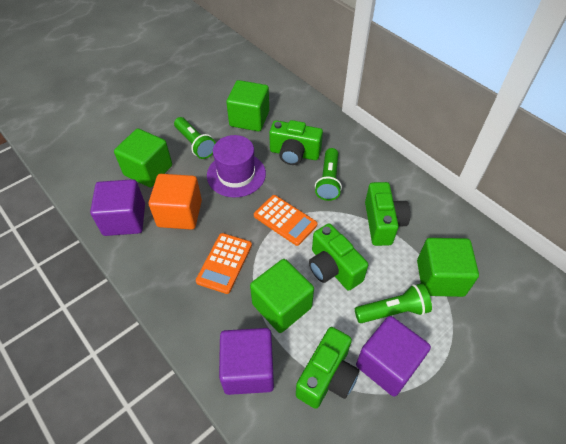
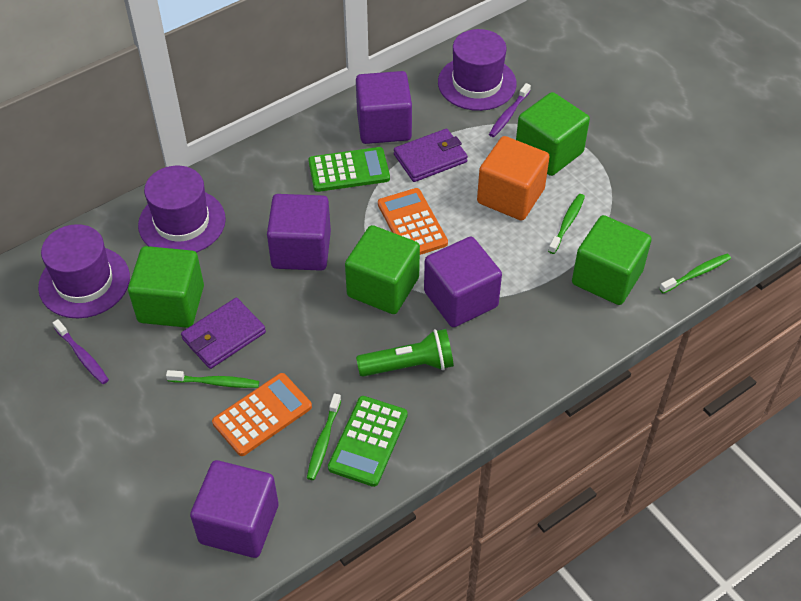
green calculator: 0 -> 2
green camera: 4 -> 0
green flashlight: 3 -> 1
green toothbrush: 0 -> 4
purple cube: 3 -> 4
purple hat: 1 -> 3
purple toothbrush: 0 -> 2
purple wallet: 0 -> 2

